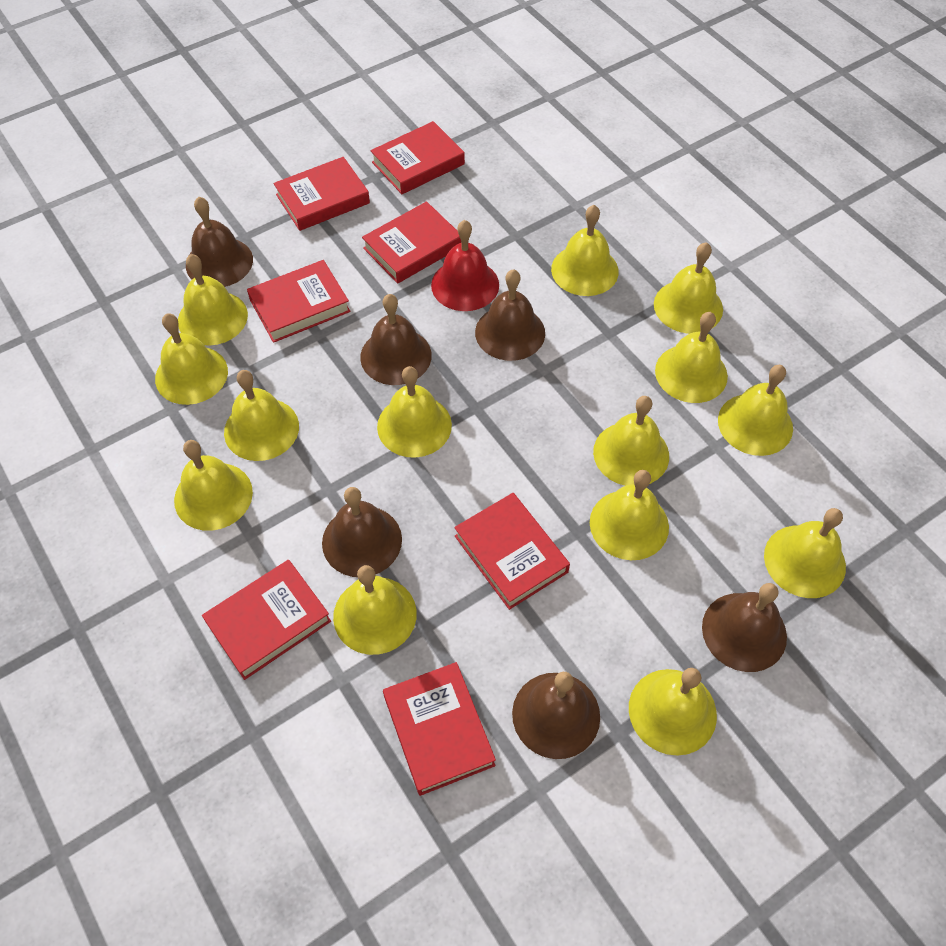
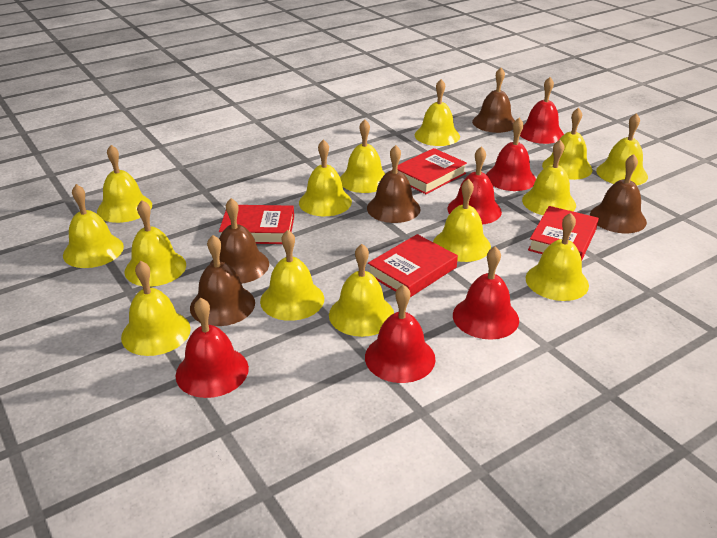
brown bell: 6 -> 5
red bell: 1 -> 6
red book: 7 -> 4

